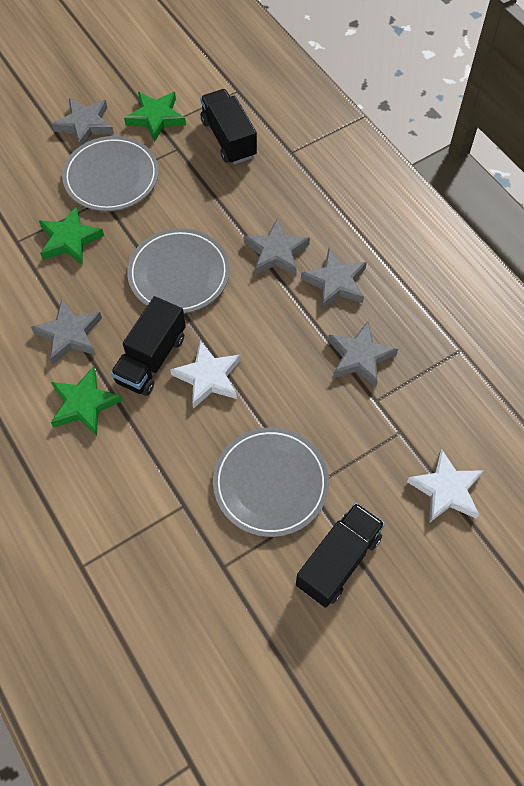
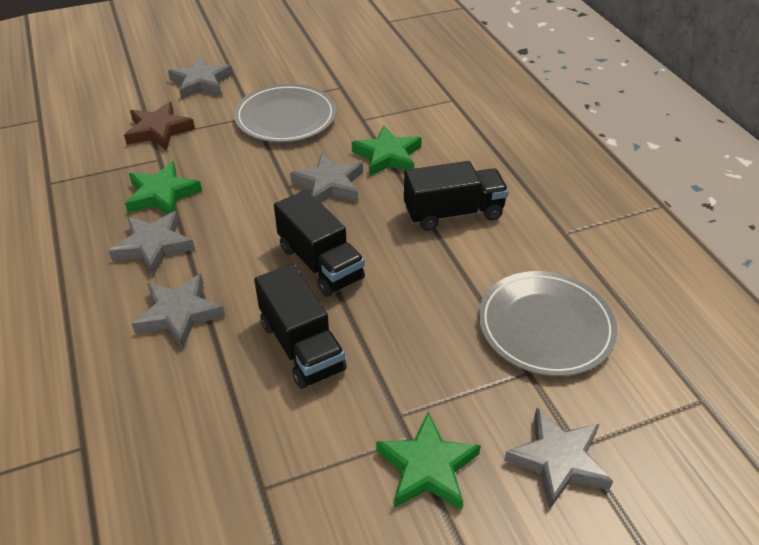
brown star: 0 -> 1
grey plate: 3 -> 2
white star: 2 -> 0

